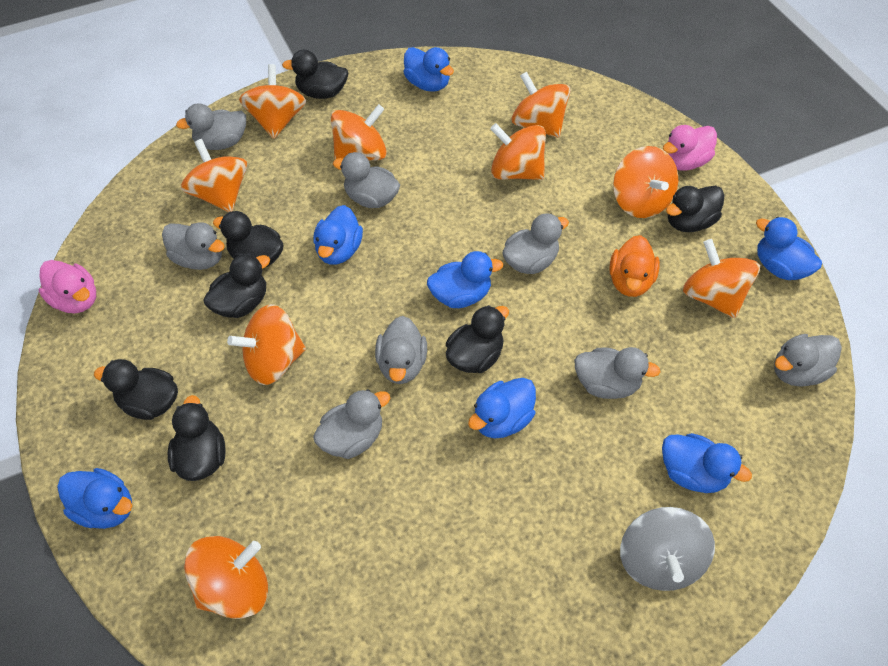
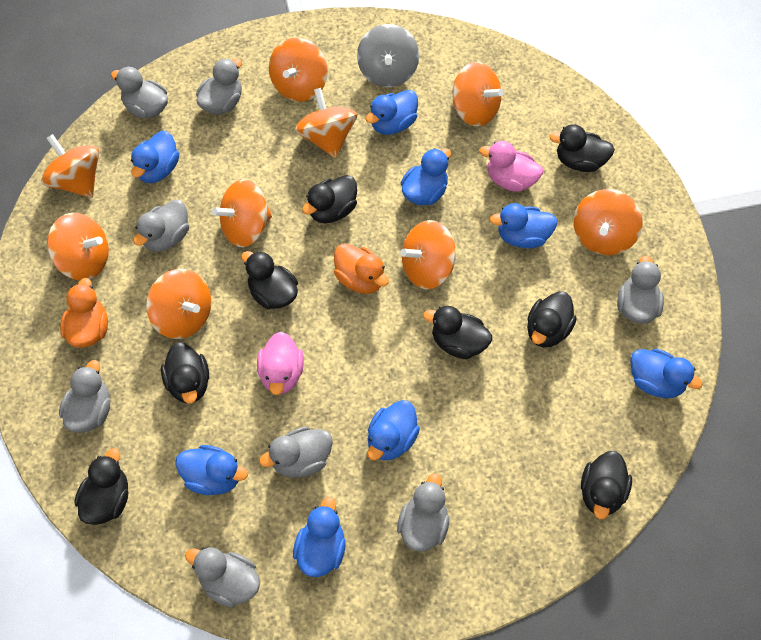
black duck: 7 -> 8
blue duck: 7 -> 8
orange duck: 1 -> 2

